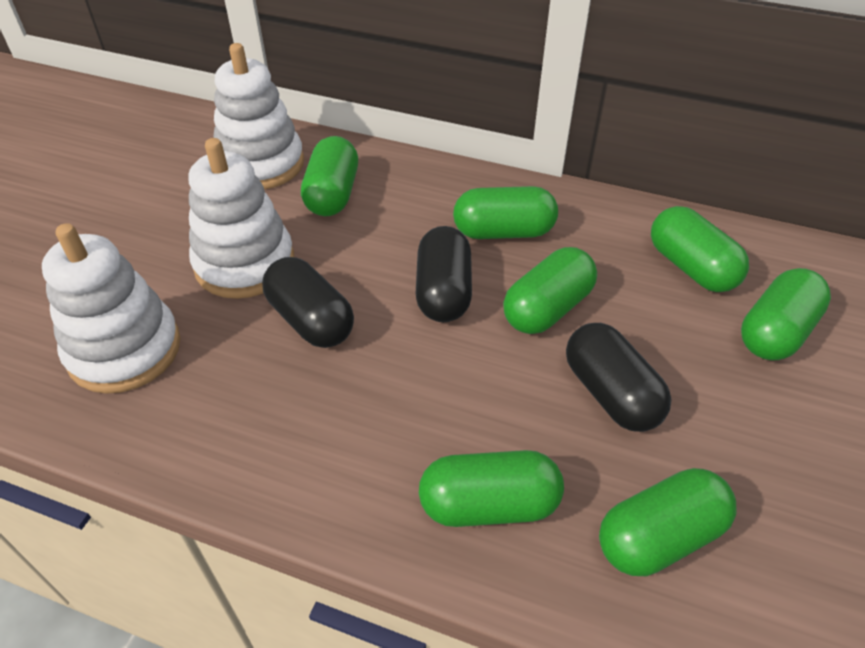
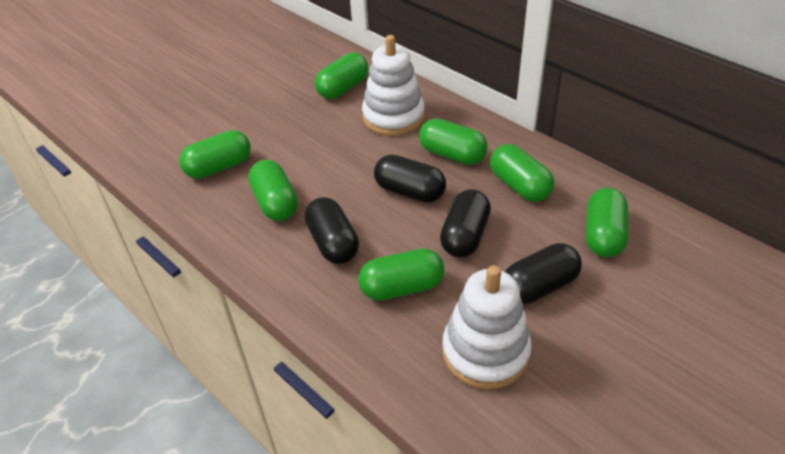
black capsule: 3 -> 4
white stacking toy: 3 -> 2

